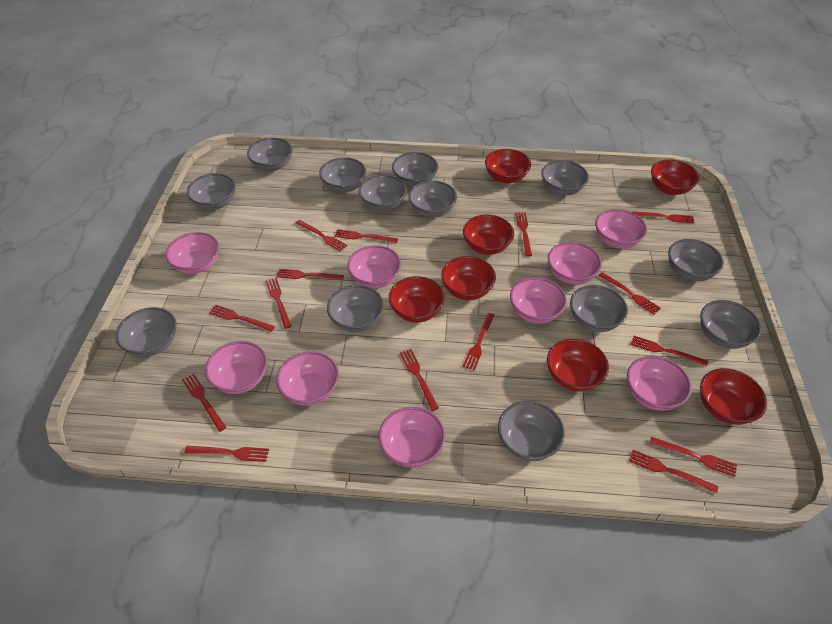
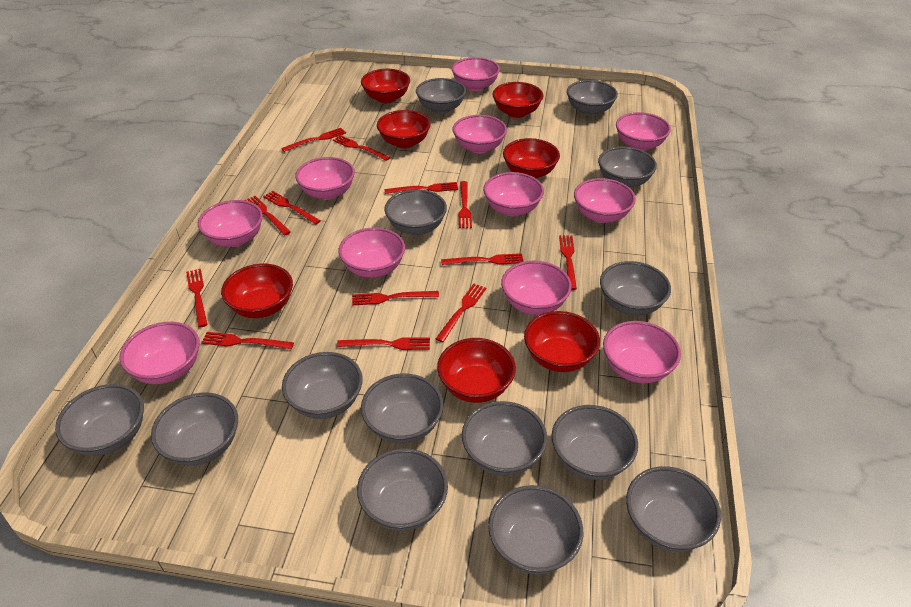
grey bowl: 13 -> 14
pink bowl: 9 -> 11
red fork: 15 -> 13

